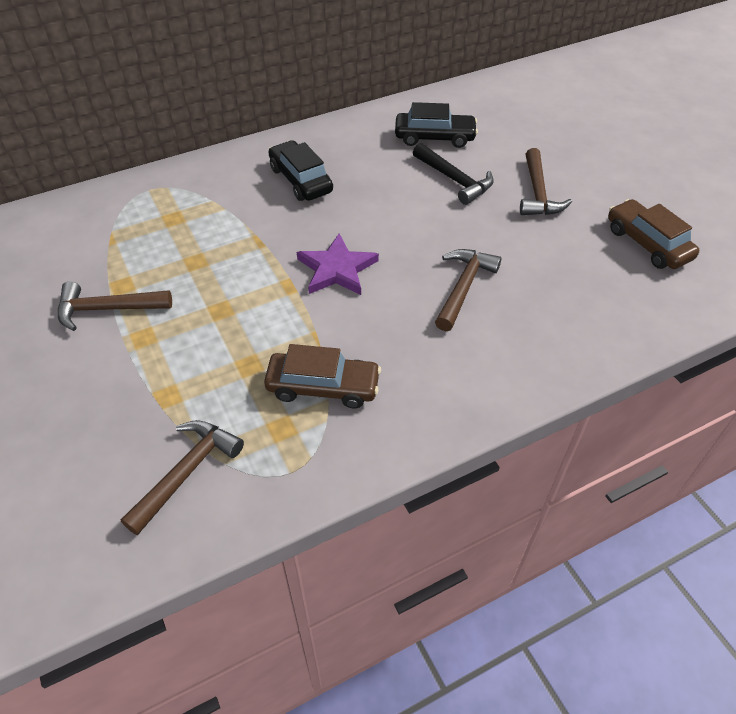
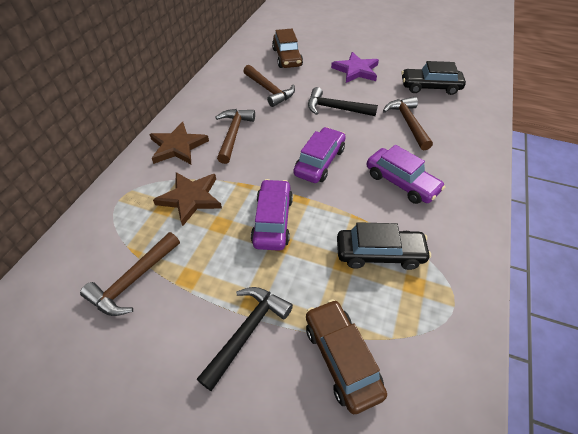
black hammer: 1 -> 2
brown star: 0 -> 2
purple car: 0 -> 3

